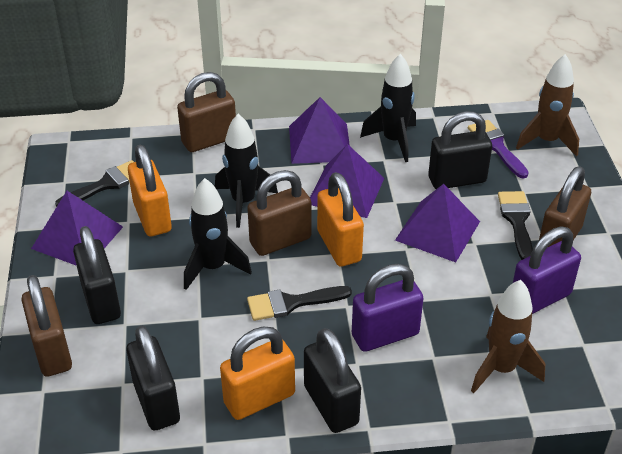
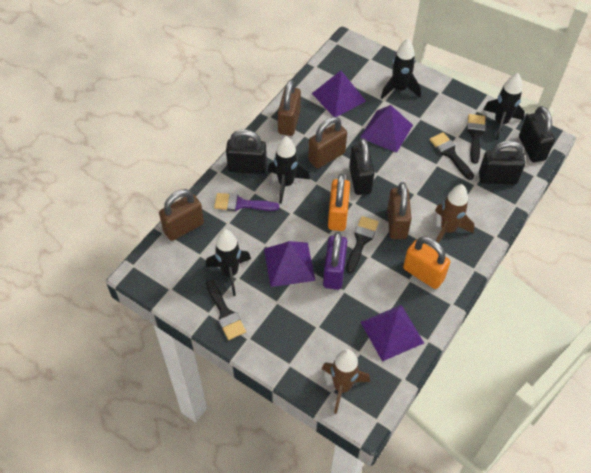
black brush: 3 -> 4
black rocket: 3 -> 4
orange padlock: 3 -> 2
purple padlock: 2 -> 1

